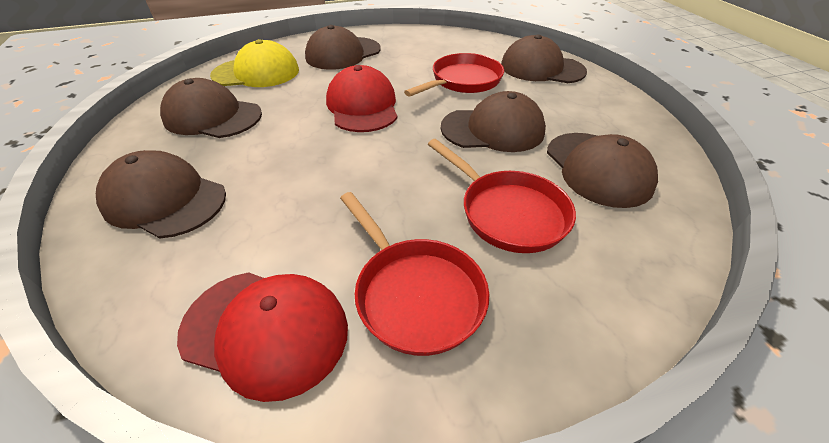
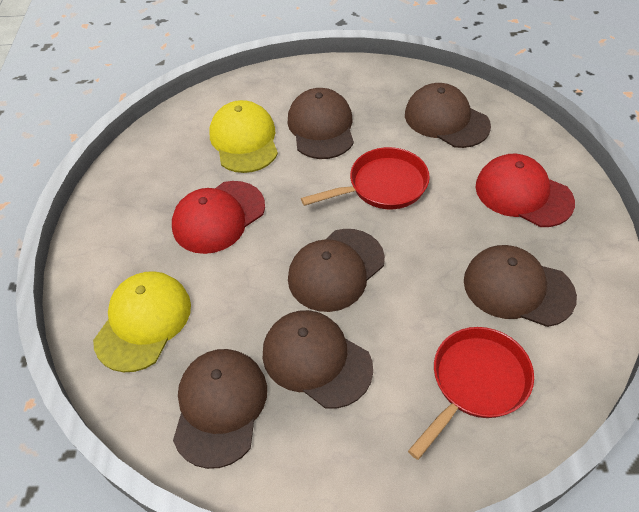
red pan: 3 -> 2
yellow cap: 1 -> 2

